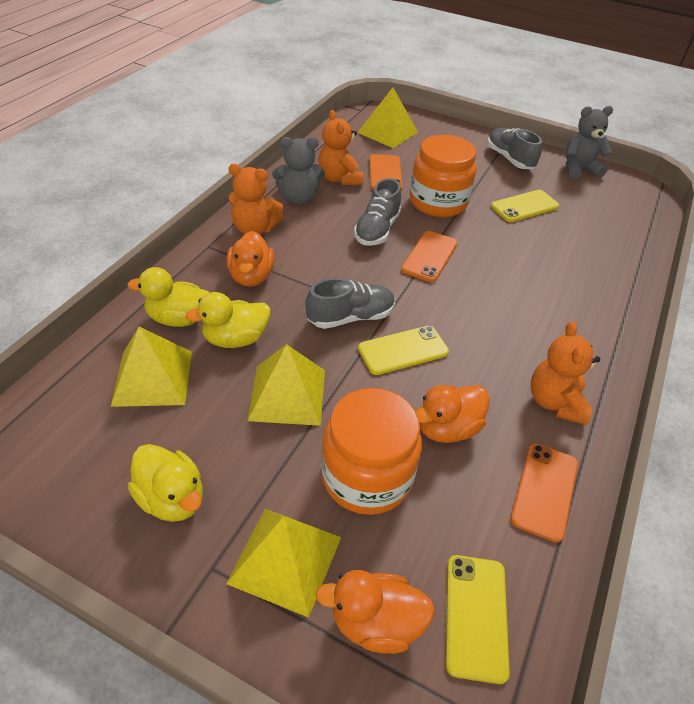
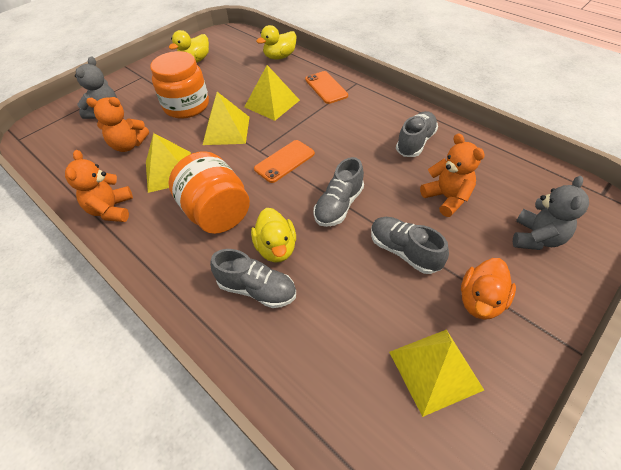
grey shoe: 3 -> 4
orange duck: 3 -> 1
orange phone: 3 -> 2
yellow phone: 3 -> 0

